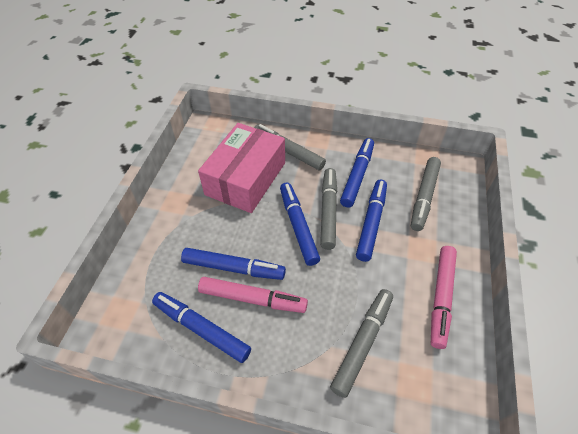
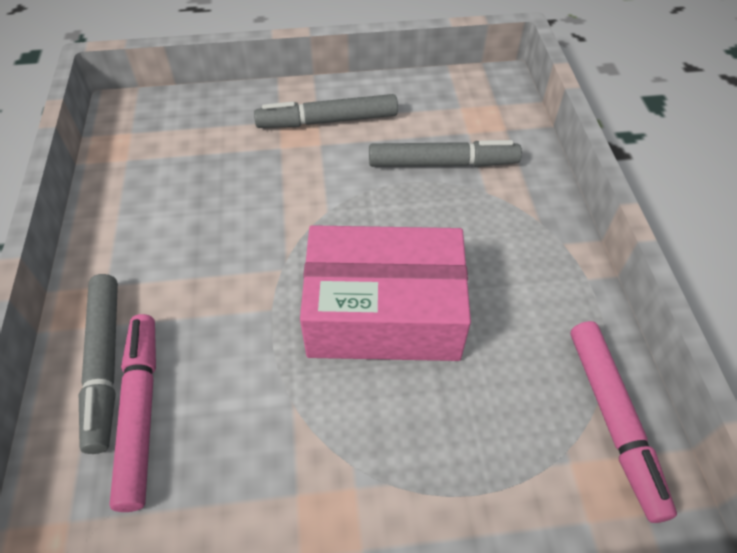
blue marker: 5 -> 0
grey marker: 4 -> 3

